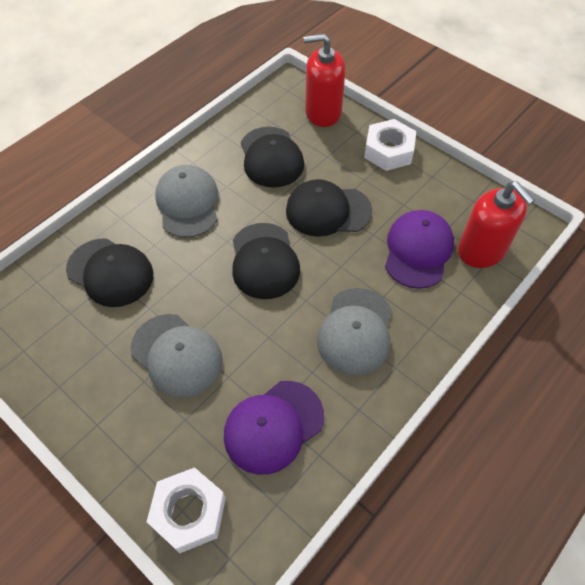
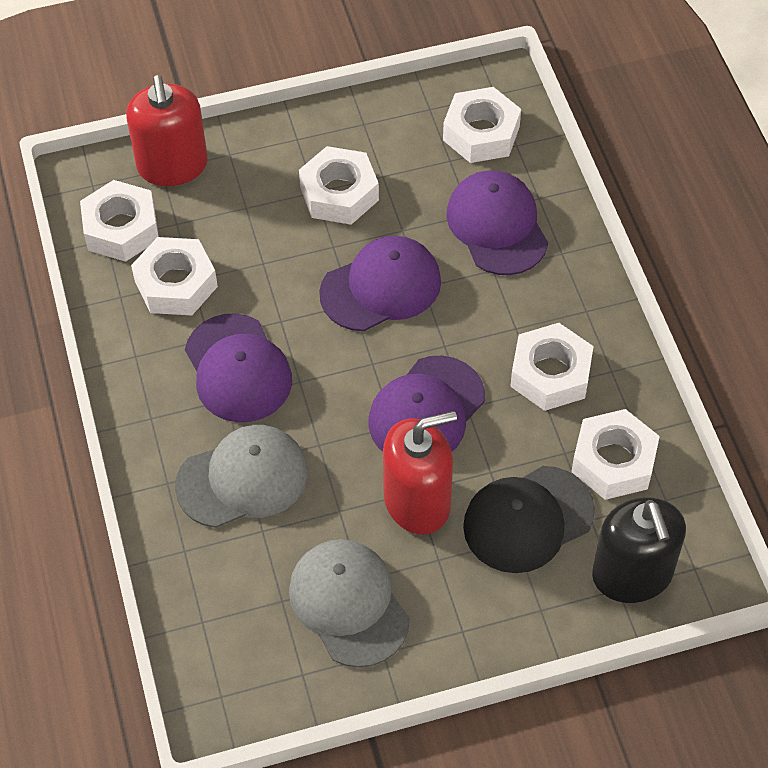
black cap: 4 -> 1
black soap dispenser: 0 -> 1
grey cap: 3 -> 2
purple cap: 2 -> 4
white nut: 2 -> 6

